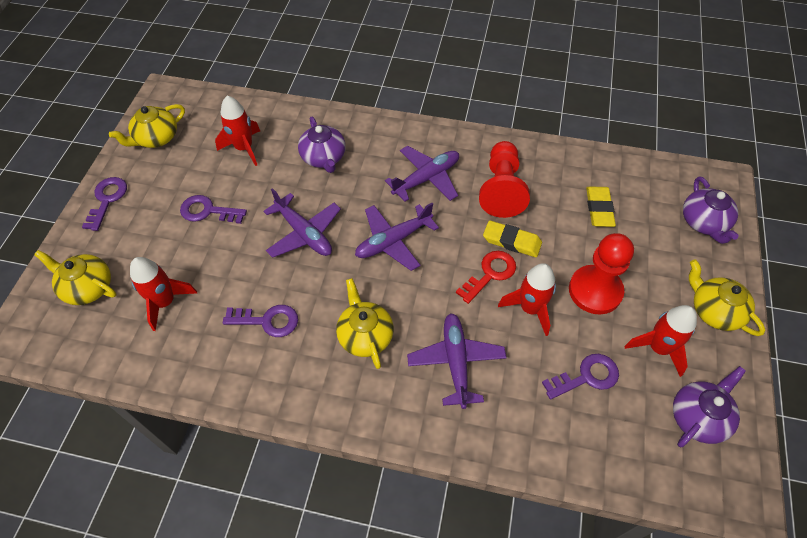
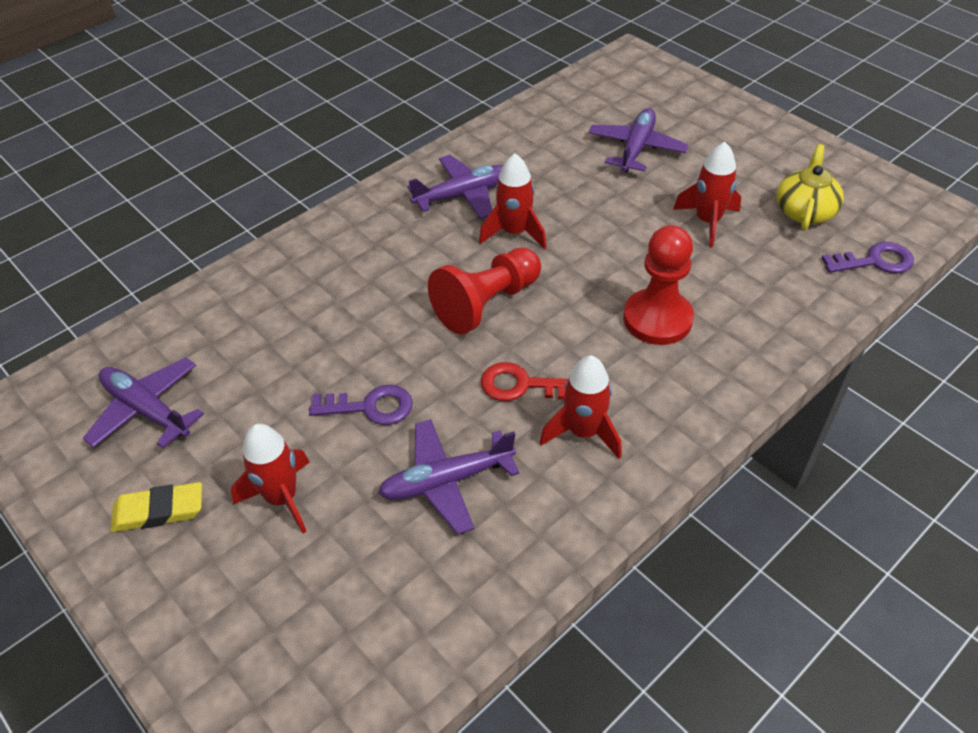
purple key: 4 -> 2
purple teapot: 3 -> 0
yellow eraser: 2 -> 1
yellow teapot: 4 -> 1

